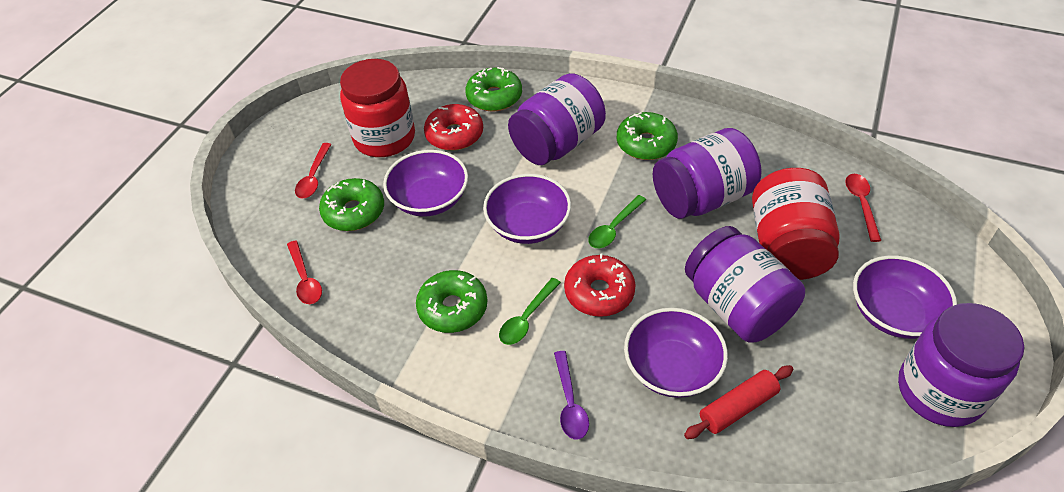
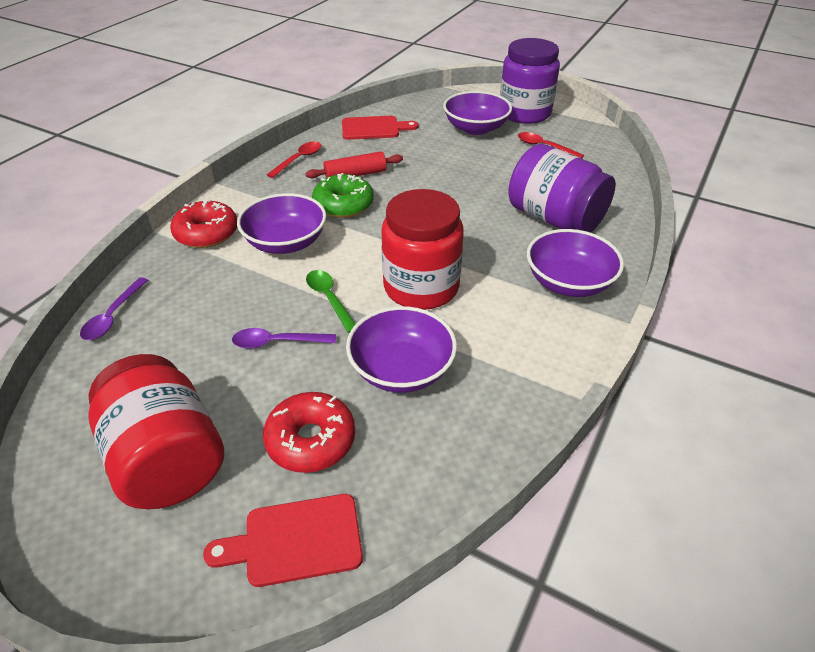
green donut: 4 -> 1
green spoon: 2 -> 1
purple jar: 4 -> 2
purple spoon: 1 -> 2
red cutting board: 0 -> 2
red spoon: 3 -> 2

